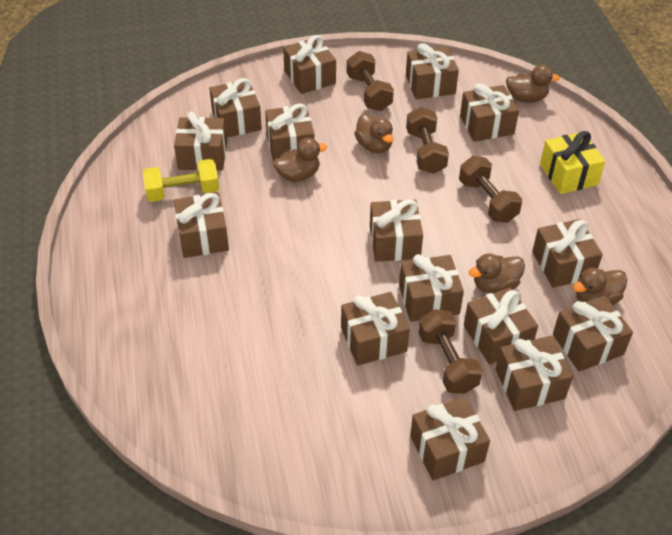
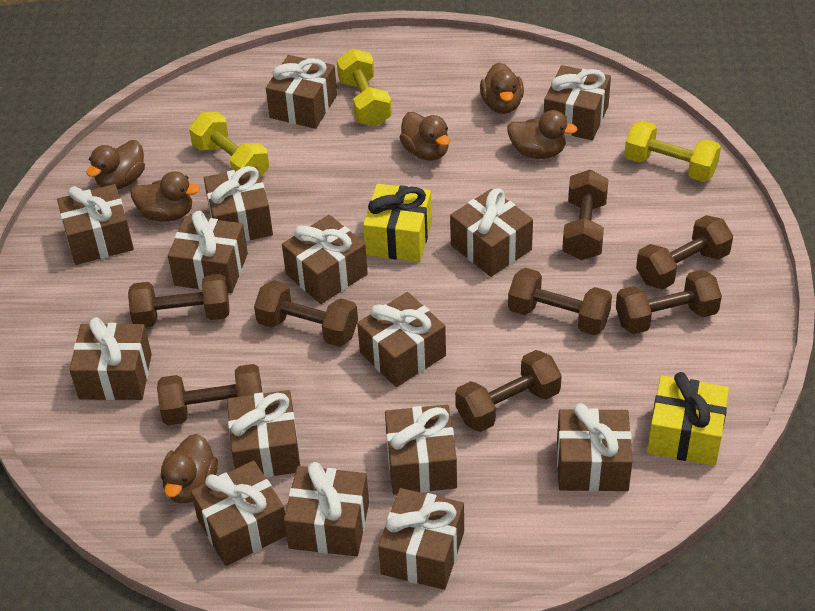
brown duck: 5 -> 6
brown dumbbell: 4 -> 8
yellow dumbbell: 1 -> 3
yellow gift: 1 -> 2

